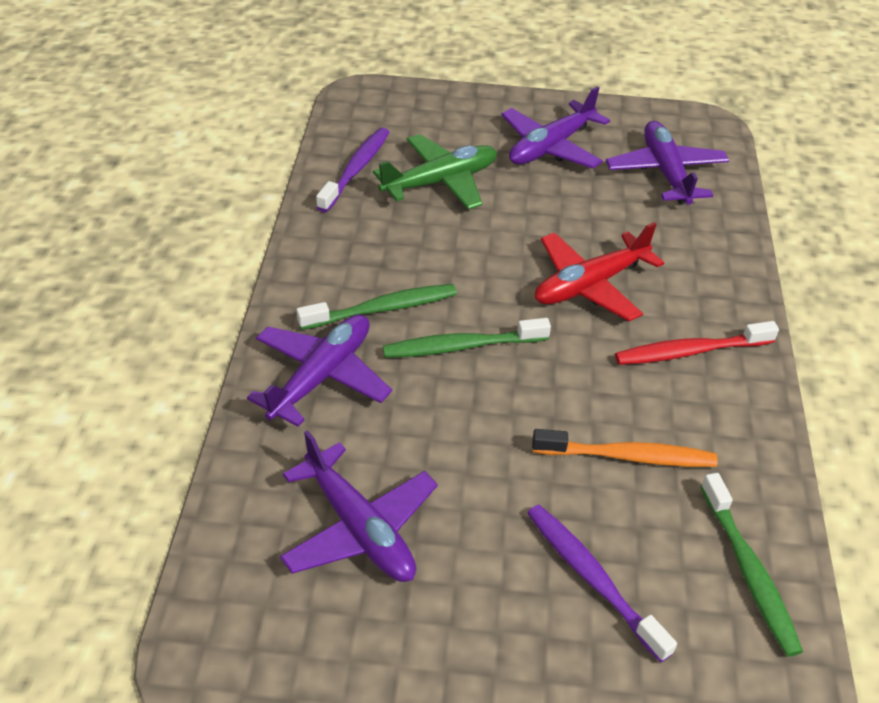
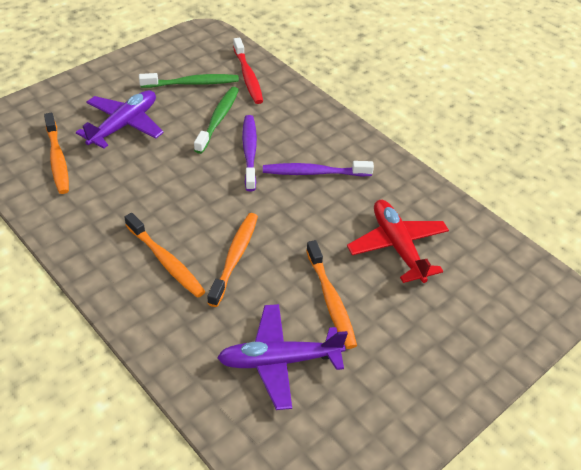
green plane: 1 -> 0
green toothbrush: 3 -> 2
orange toothbrush: 1 -> 4
purple plane: 4 -> 2

